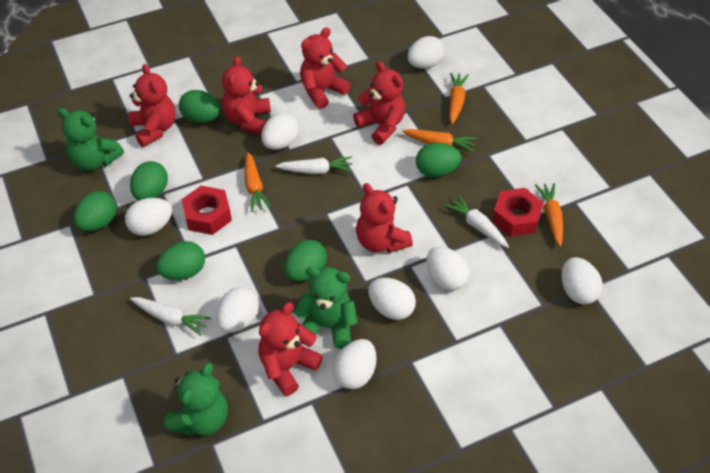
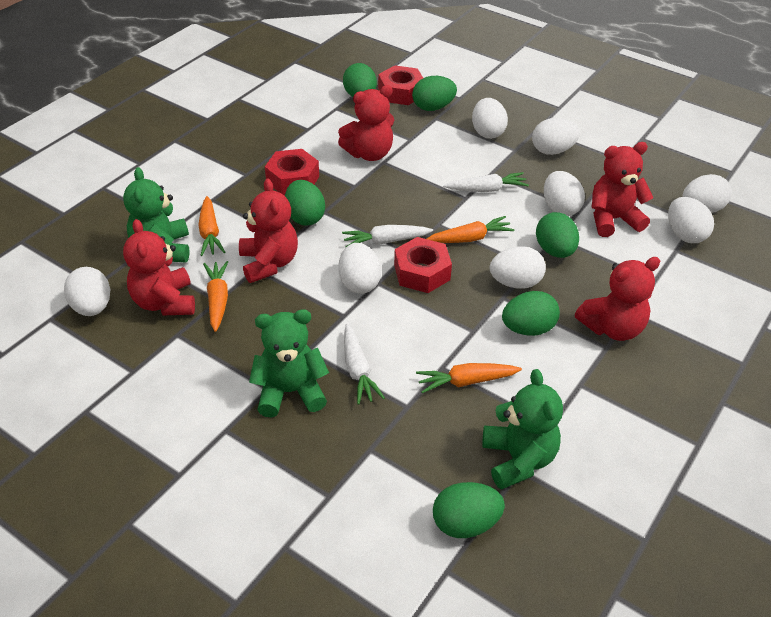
red nut: 2 -> 3
red teddy bear: 6 -> 5

